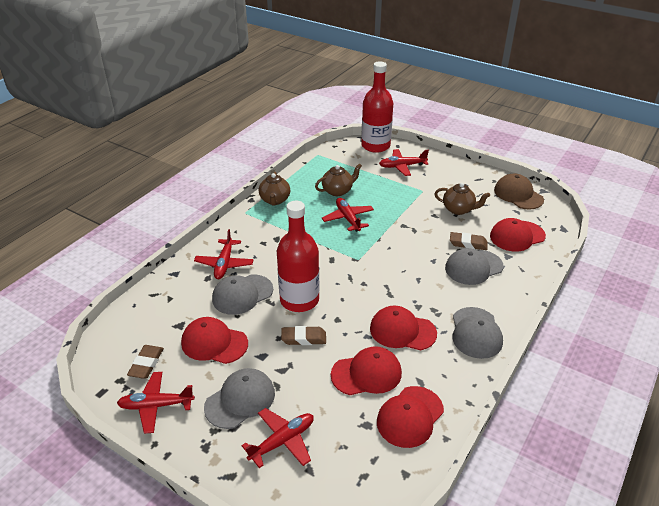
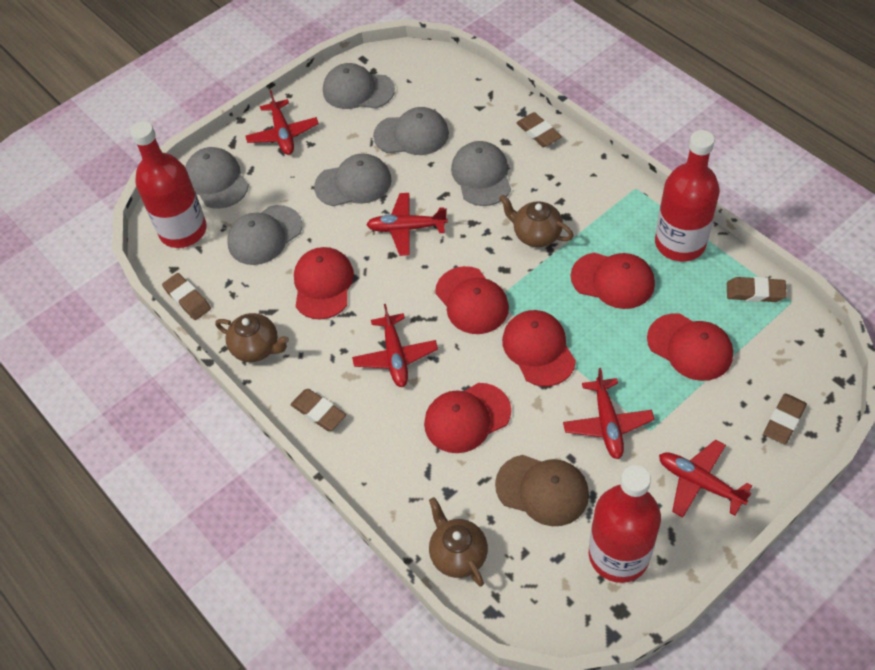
brown eraser: 3 -> 5
grey cap: 4 -> 6
red bottle: 2 -> 3
red cap: 5 -> 6

